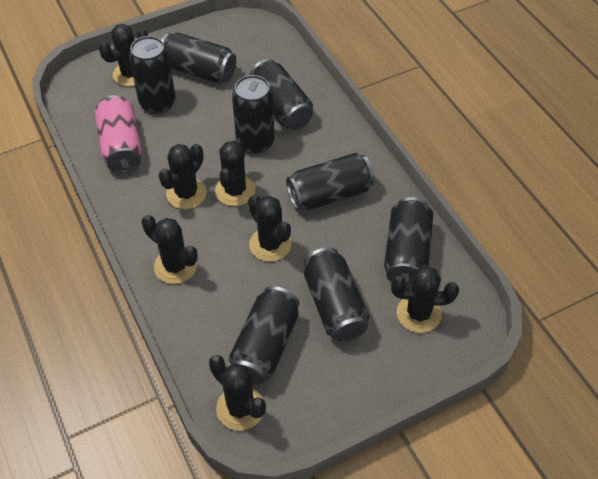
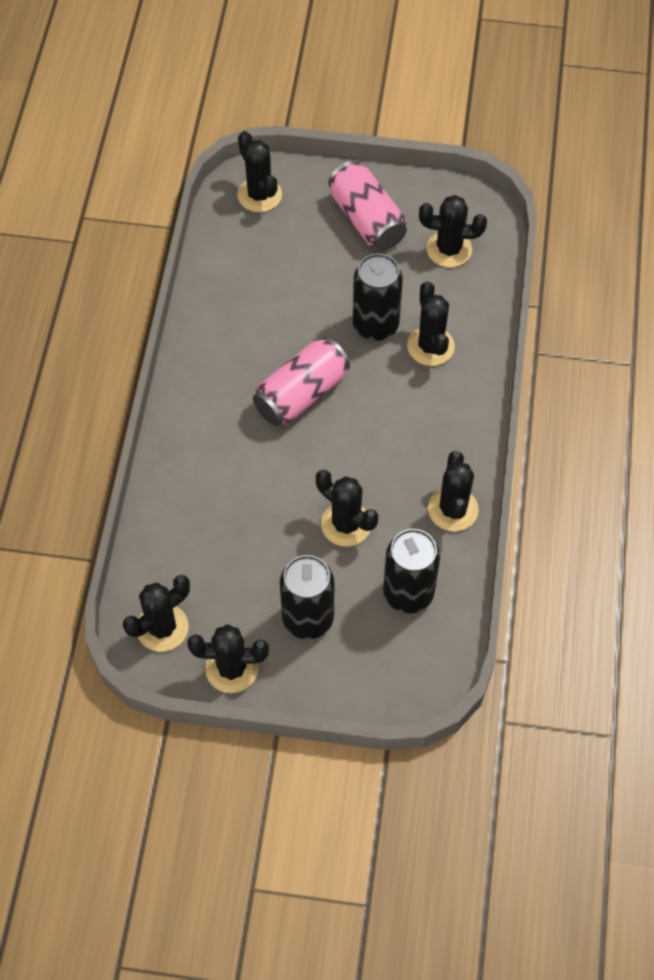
black can: 8 -> 3
pink can: 1 -> 2

